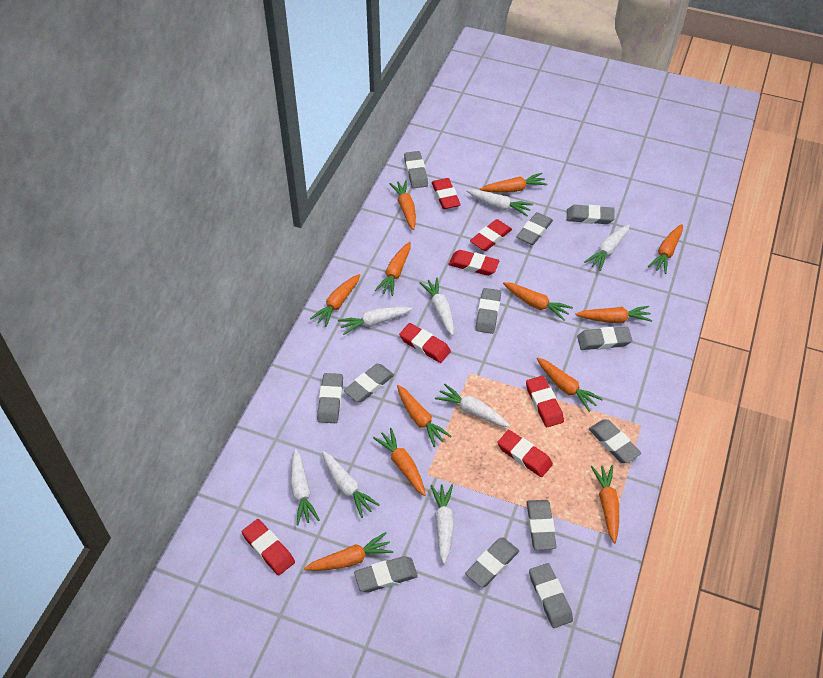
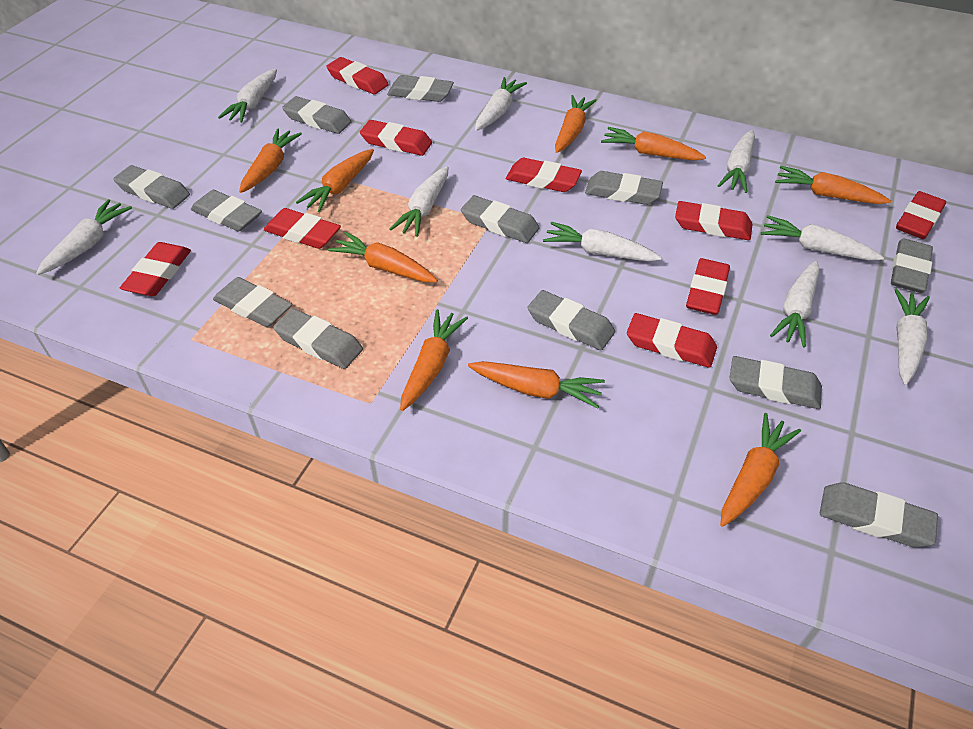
orange carrot: 12 -> 9
red eraser: 7 -> 9
white carrot: 8 -> 9

